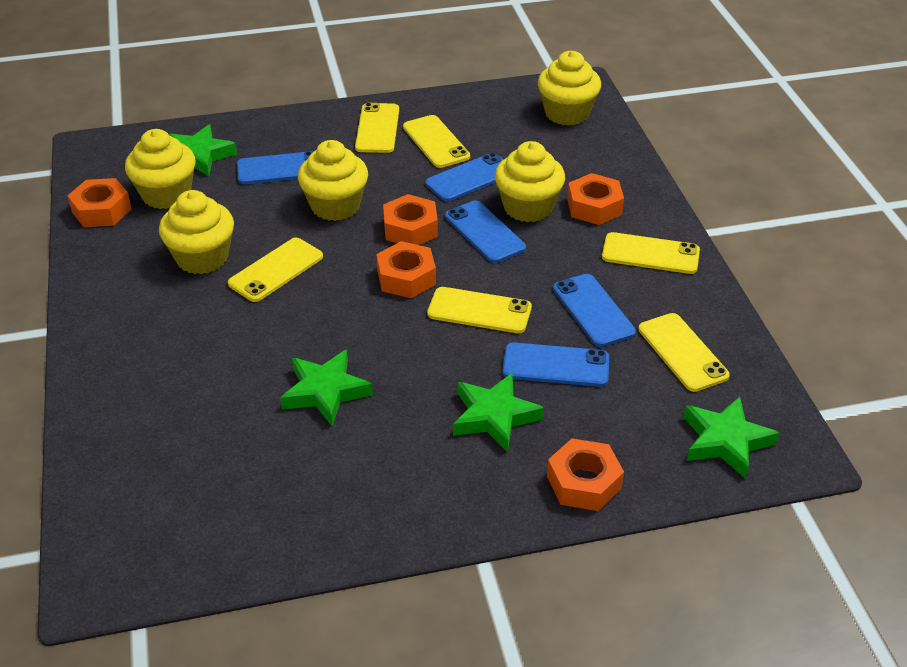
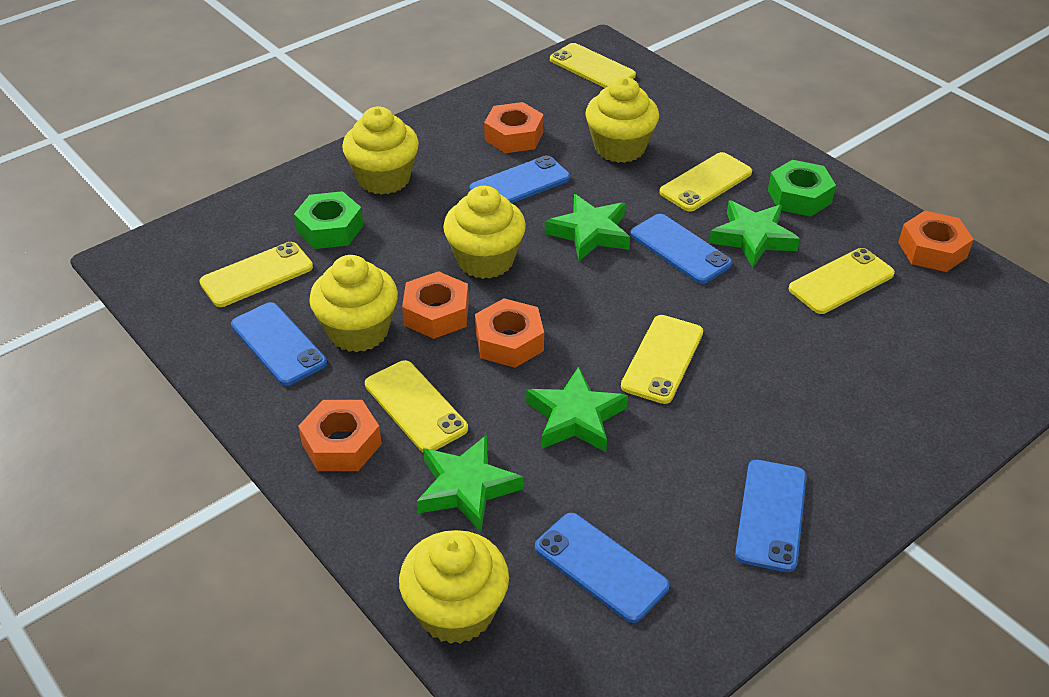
green nut: 0 -> 2

